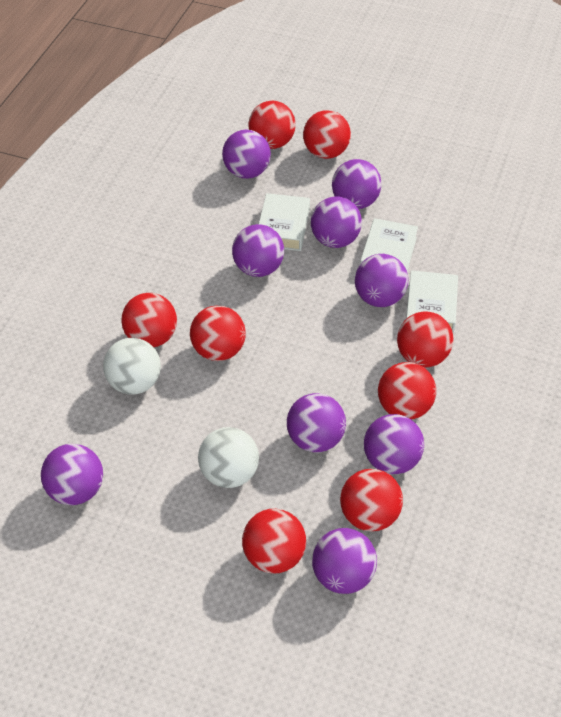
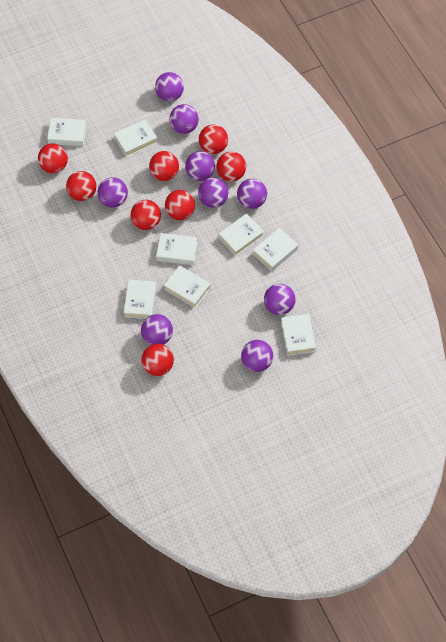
white ball: 2 -> 0
white book: 3 -> 8

